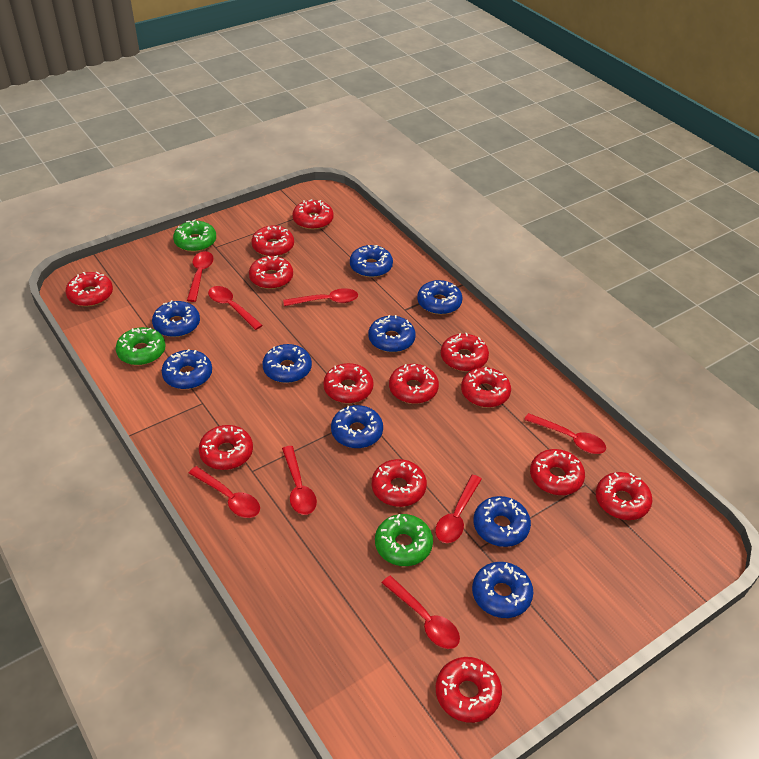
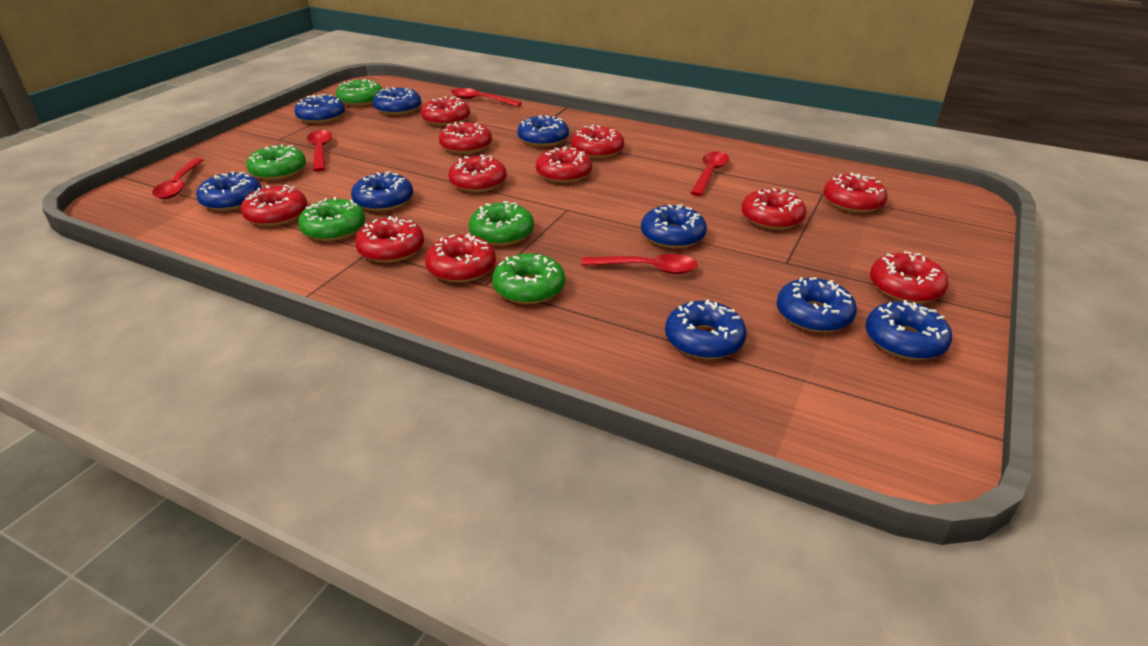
green donut: 3 -> 5
red donut: 13 -> 11
red spoon: 8 -> 5

